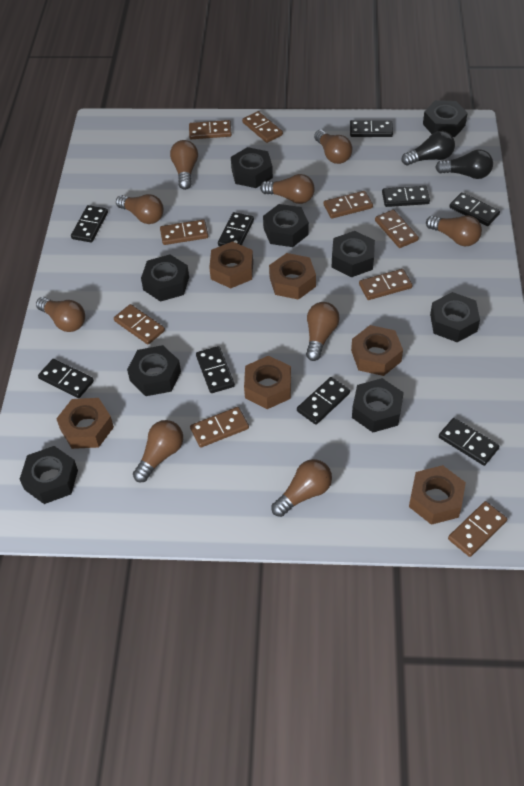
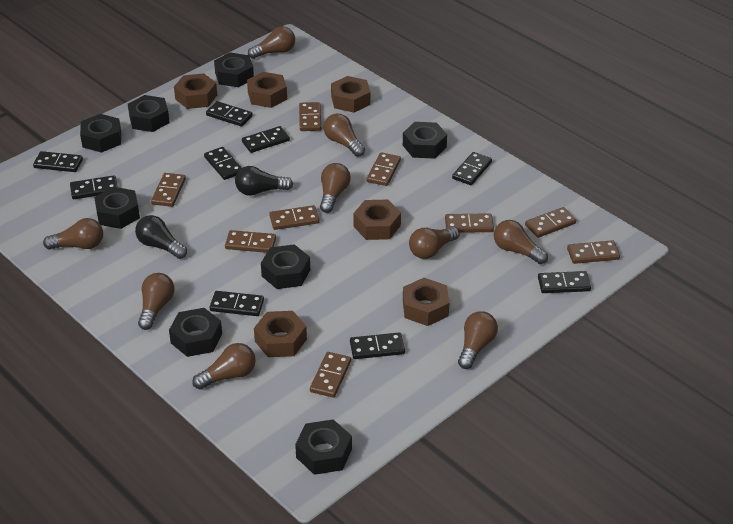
black nut: 9 -> 8

